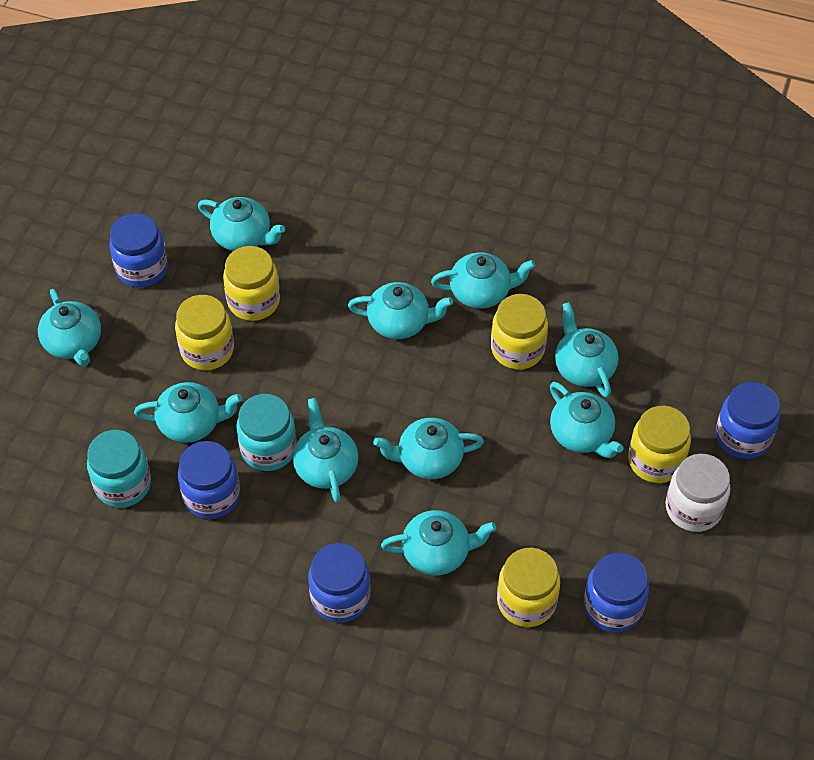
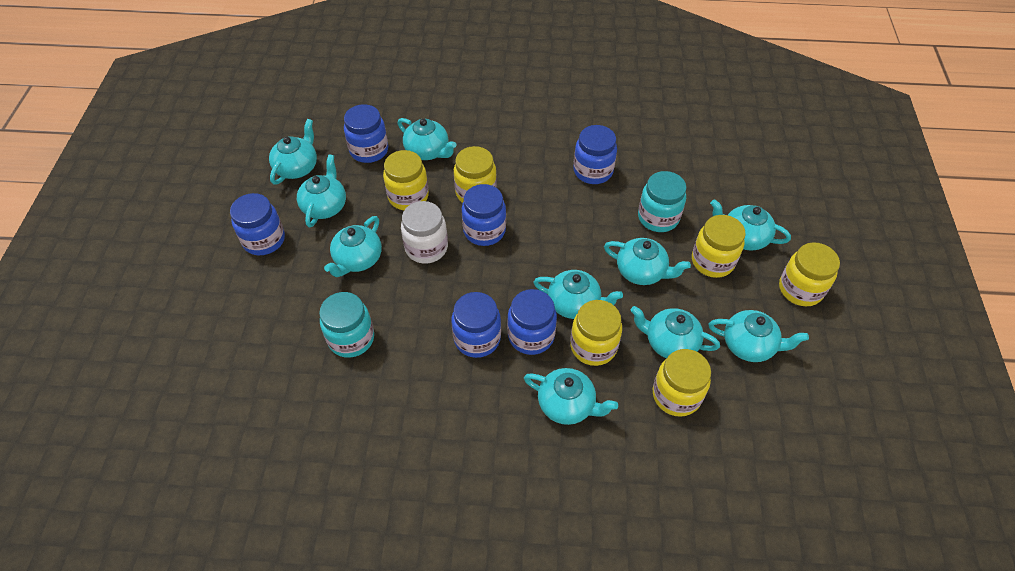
blue jar: 5 -> 6
yellow jar: 5 -> 6

